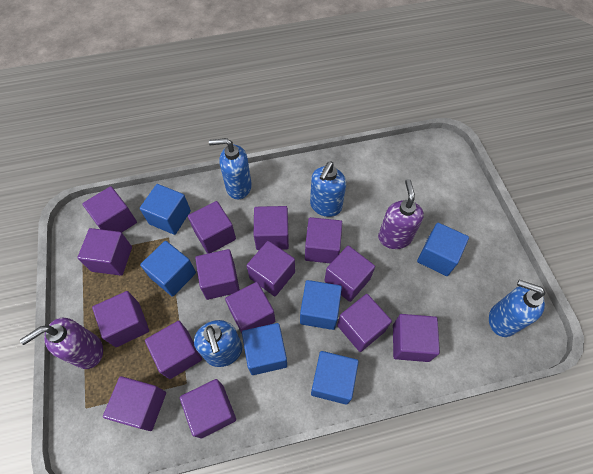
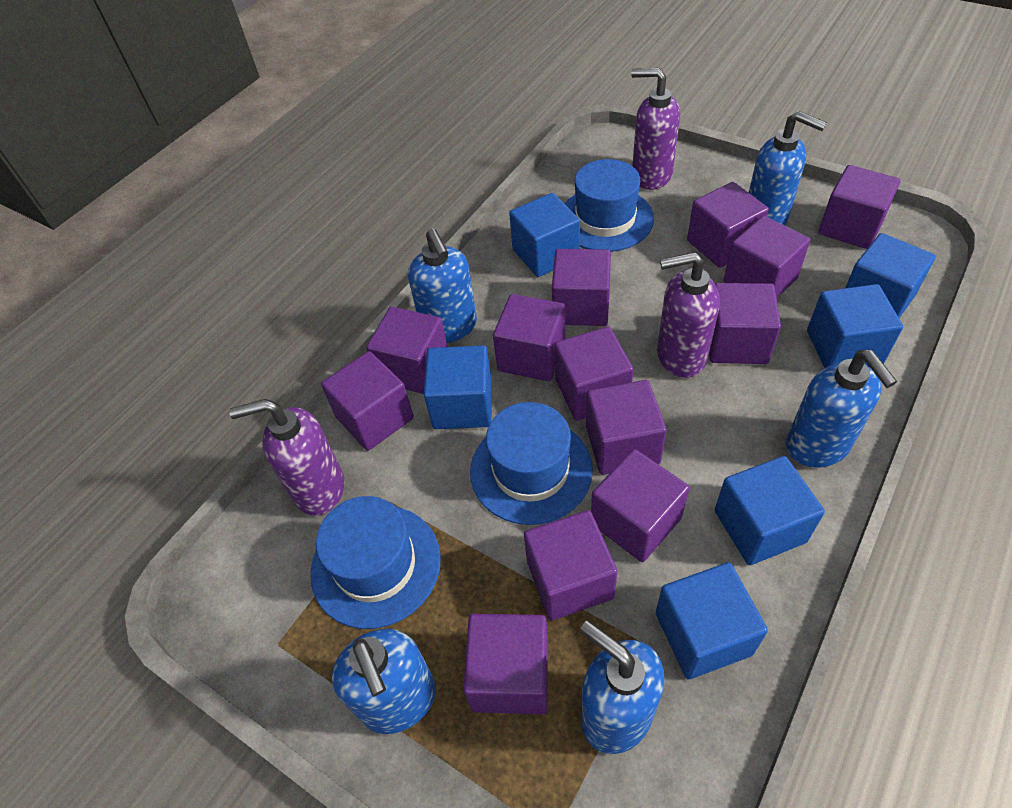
blue hat: 0 -> 3
blue soap dispenser: 4 -> 5
purple cube: 15 -> 13
purple soap dispenser: 2 -> 3

